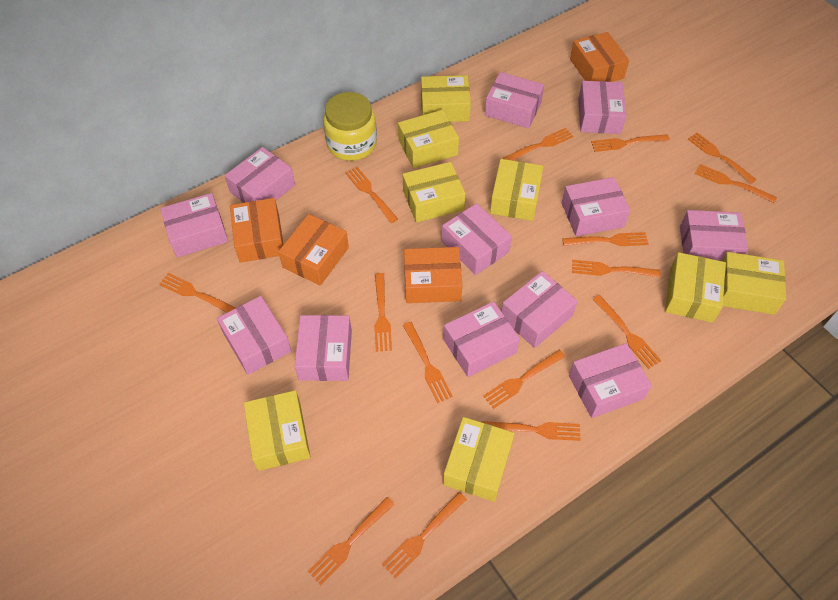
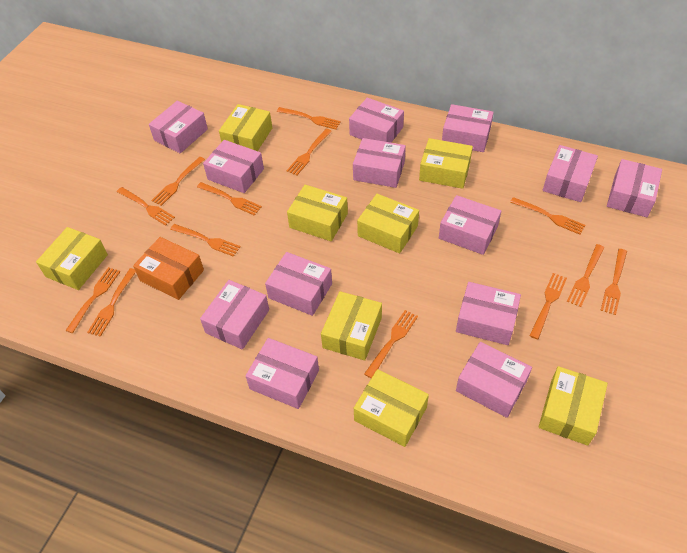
orange box: 4 -> 1
orange fork: 15 -> 13
pink box: 12 -> 13
yellow jar: 1 -> 0

